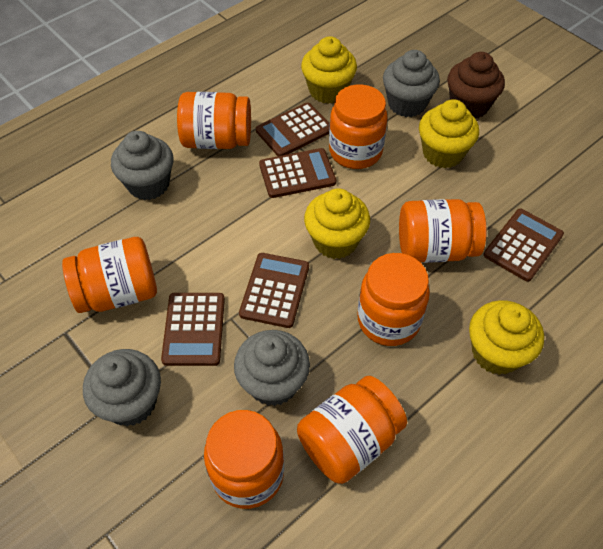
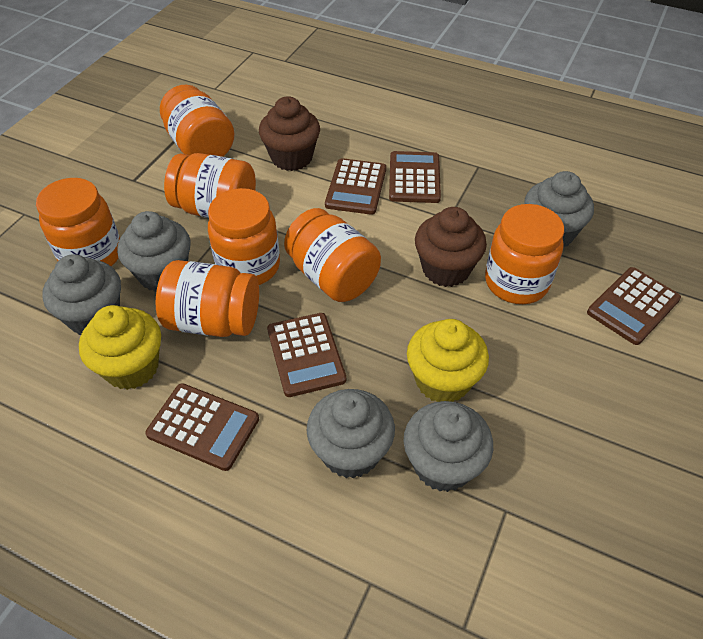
brown cupcake: 1 -> 2
grey cupcake: 4 -> 5
yellow cupcake: 4 -> 2

